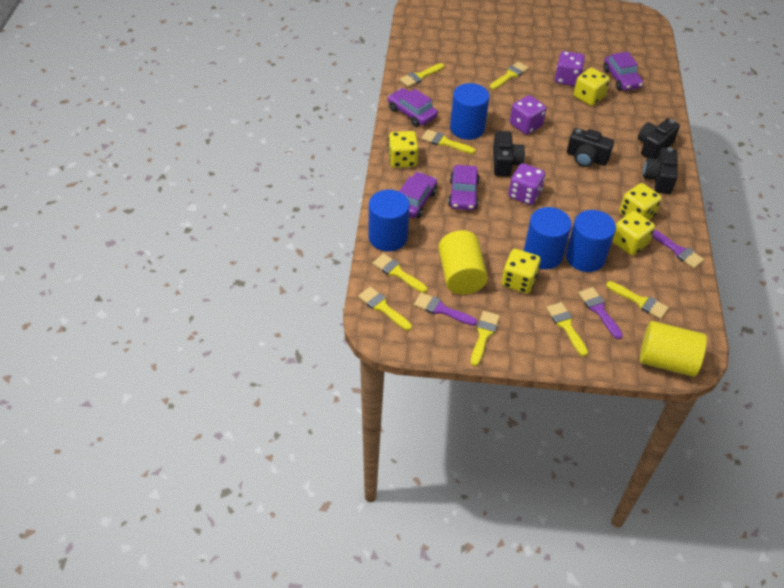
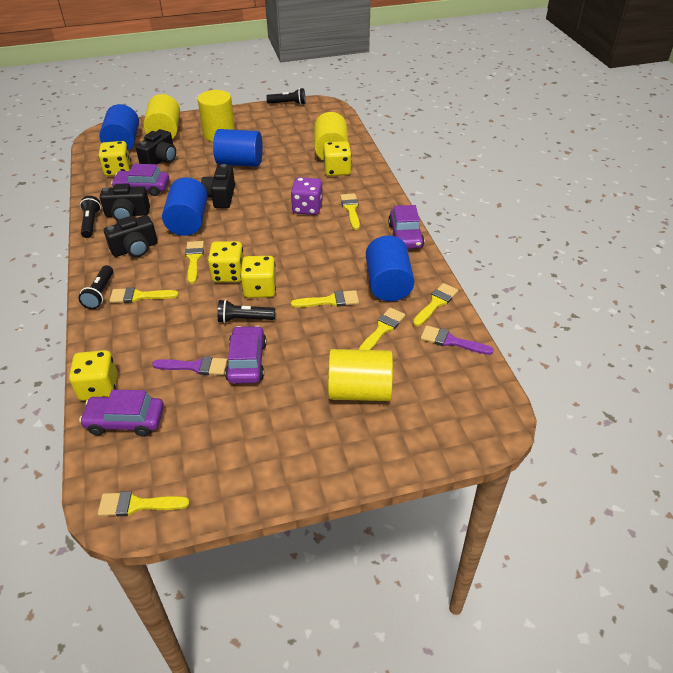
black flashlight: 0 -> 4
purple brush: 3 -> 2
purple dice: 3 -> 1
yellow brush: 8 -> 7
yellow cylinder: 2 -> 4

